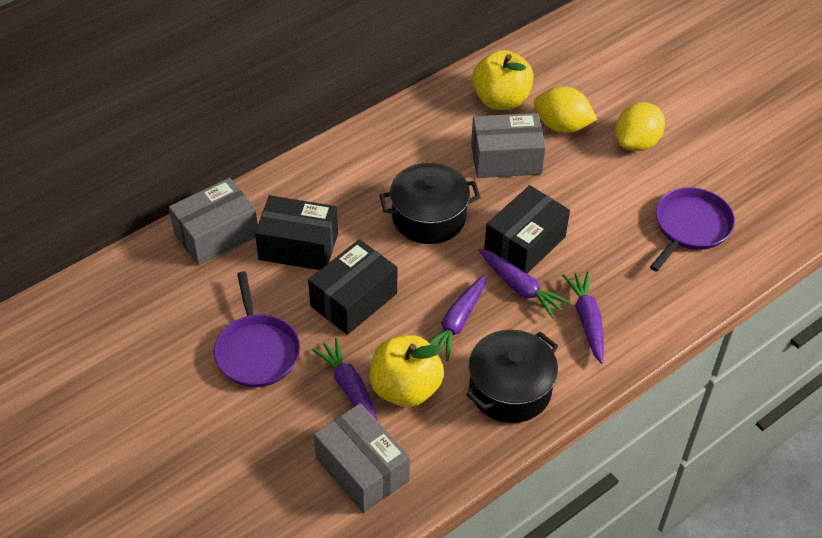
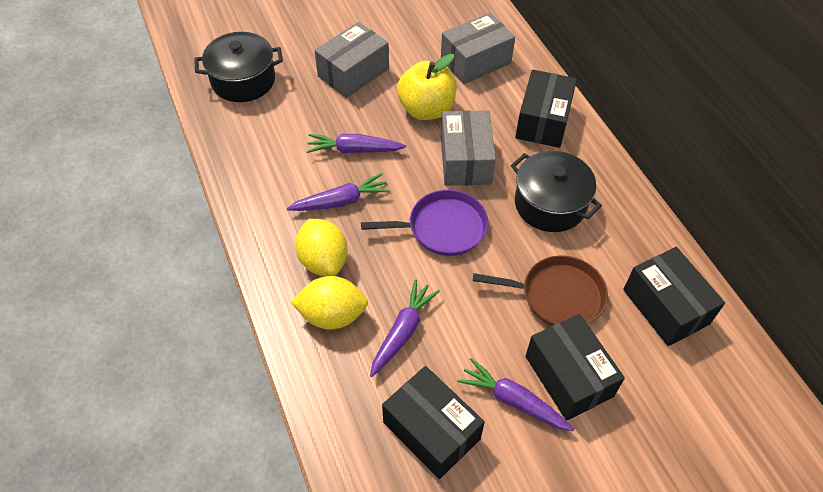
black box: 3 -> 4
brown pan: 0 -> 1
purple pan: 2 -> 1
yellow apple: 2 -> 1

